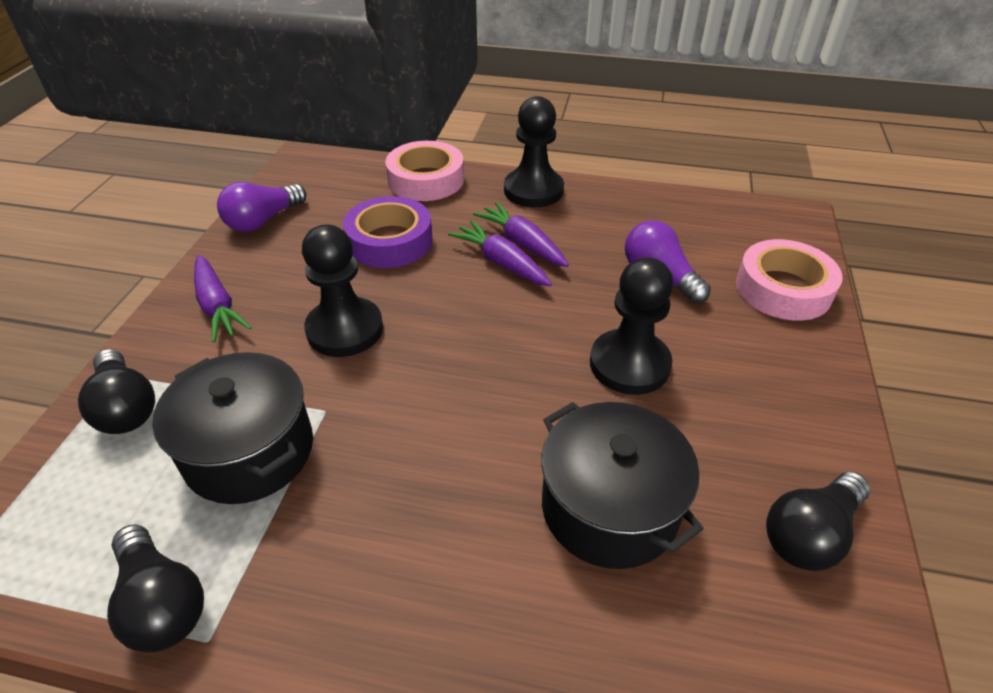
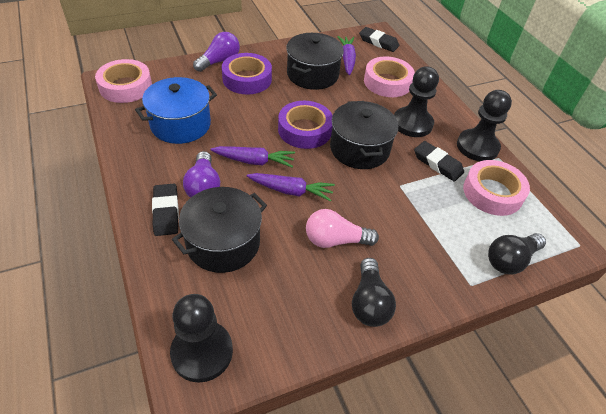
black eraser: 0 -> 3
black light bulb: 3 -> 2
black pot: 2 -> 3
blue pot: 0 -> 1
pink light bulb: 0 -> 1
pink tape: 2 -> 3
purple tape: 1 -> 2

